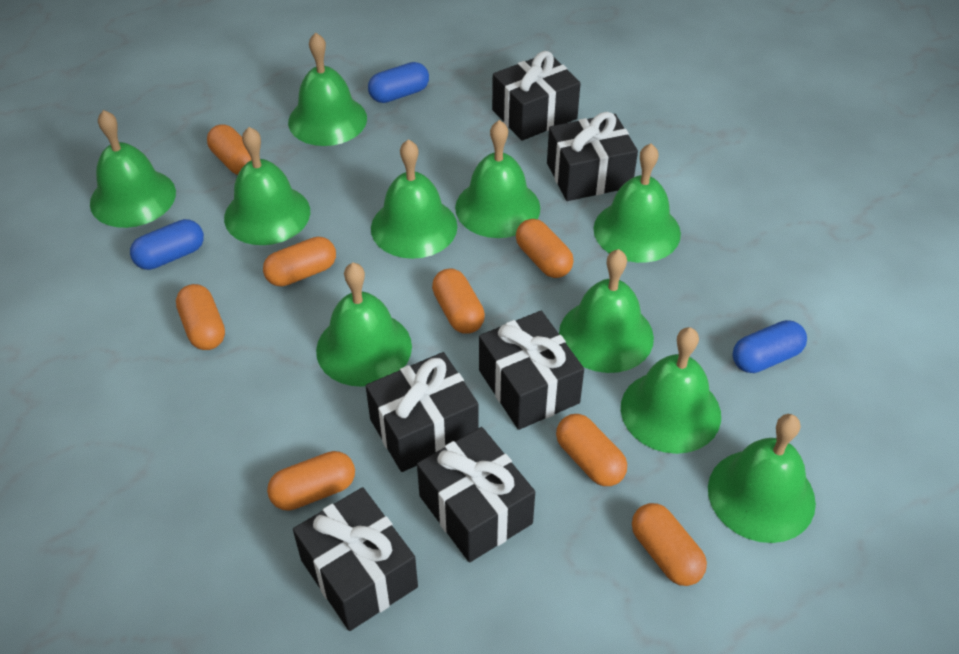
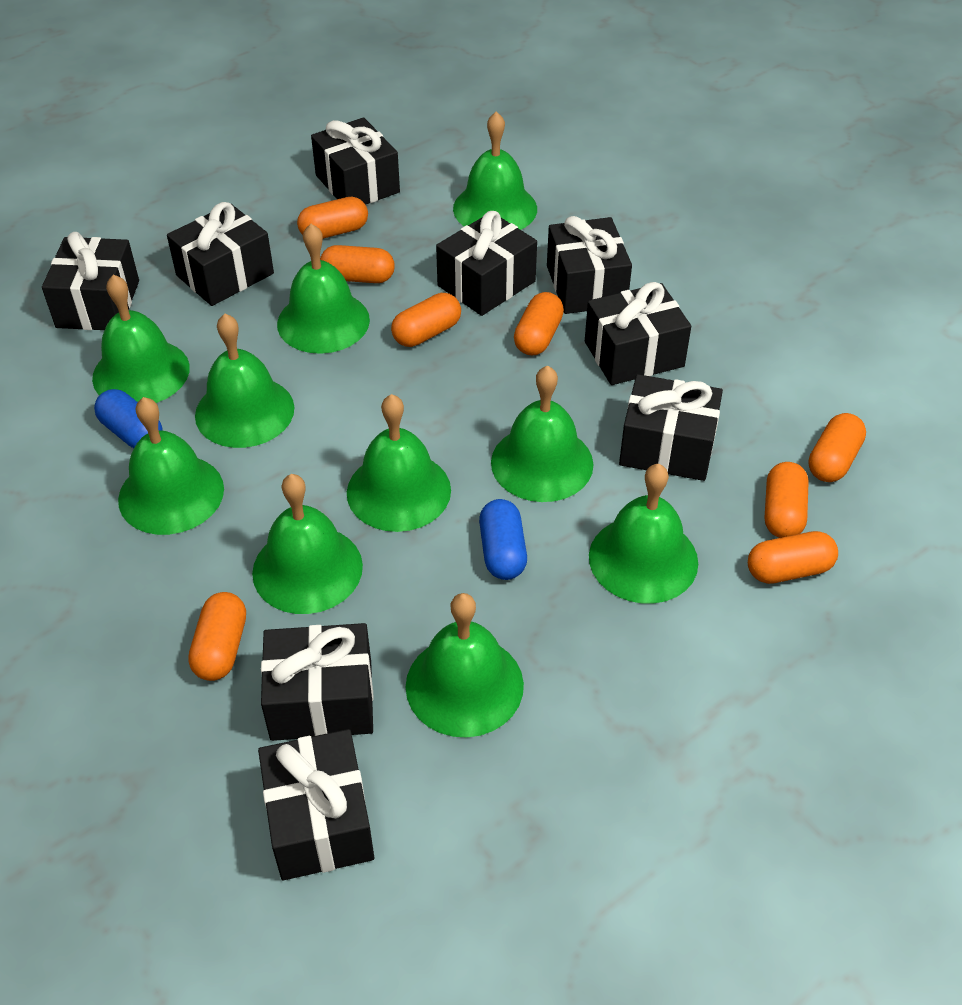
black gift: 6 -> 9
blue capsule: 3 -> 2

